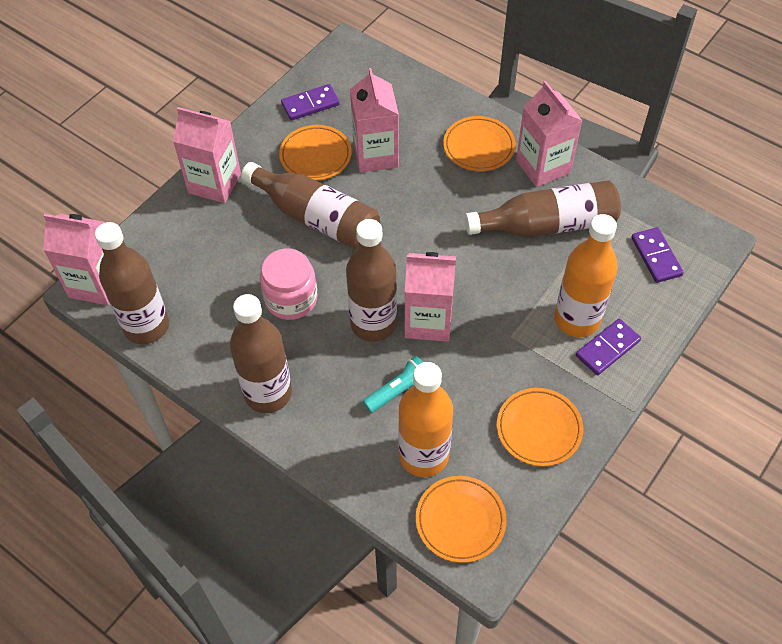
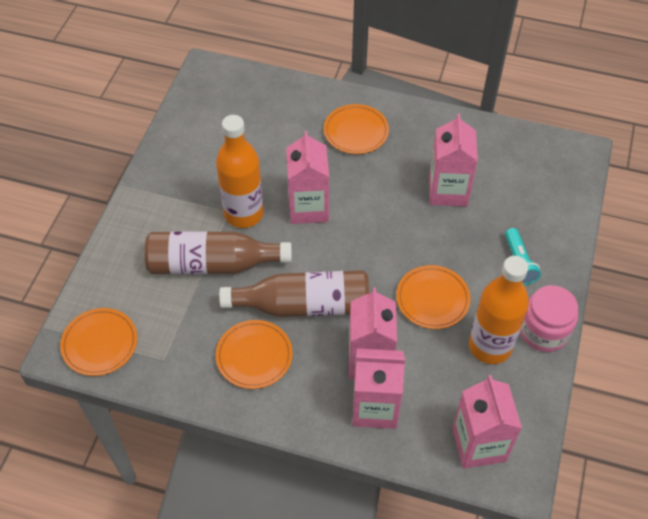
brown bottle: 5 -> 2
purple domino: 3 -> 0

